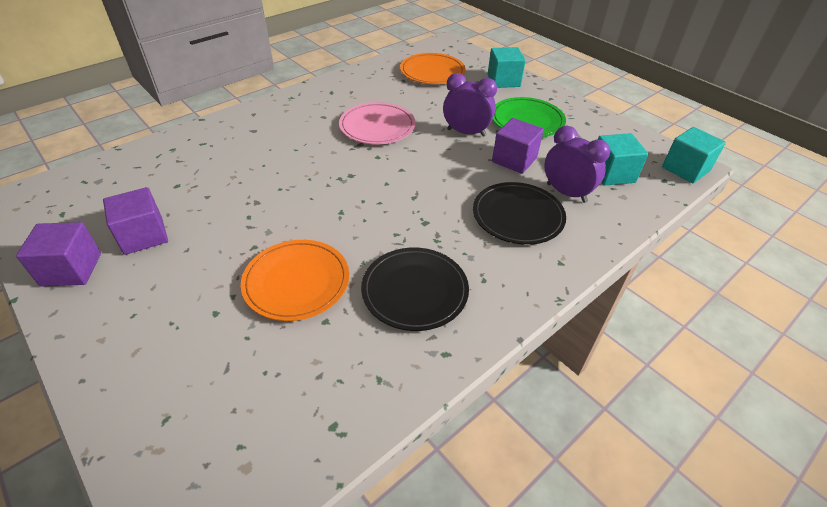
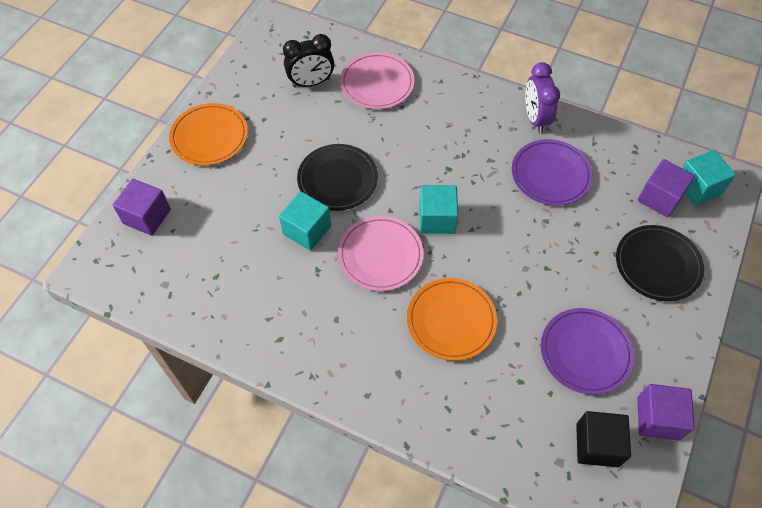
black clock: 0 -> 1
black cube: 0 -> 1
green plate: 1 -> 0
pink plate: 1 -> 2
purple clock: 2 -> 1
purple plate: 0 -> 2

